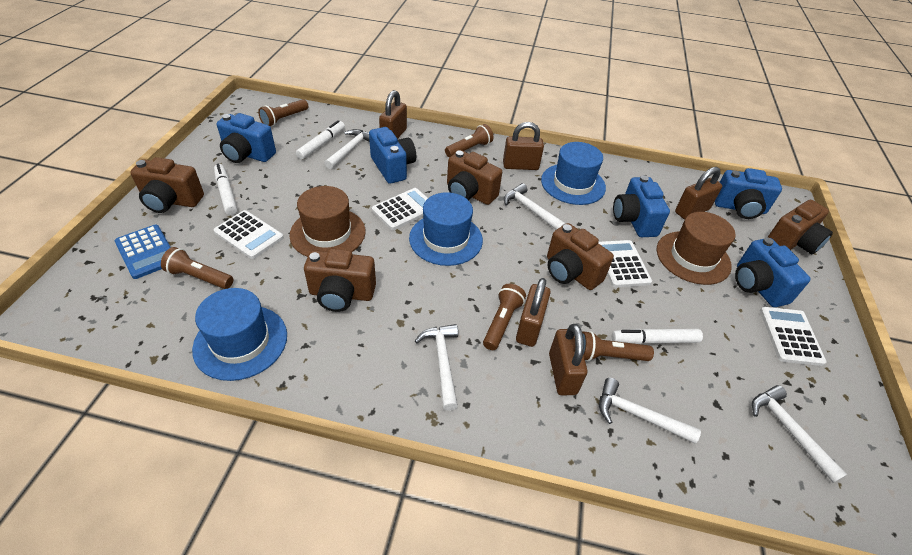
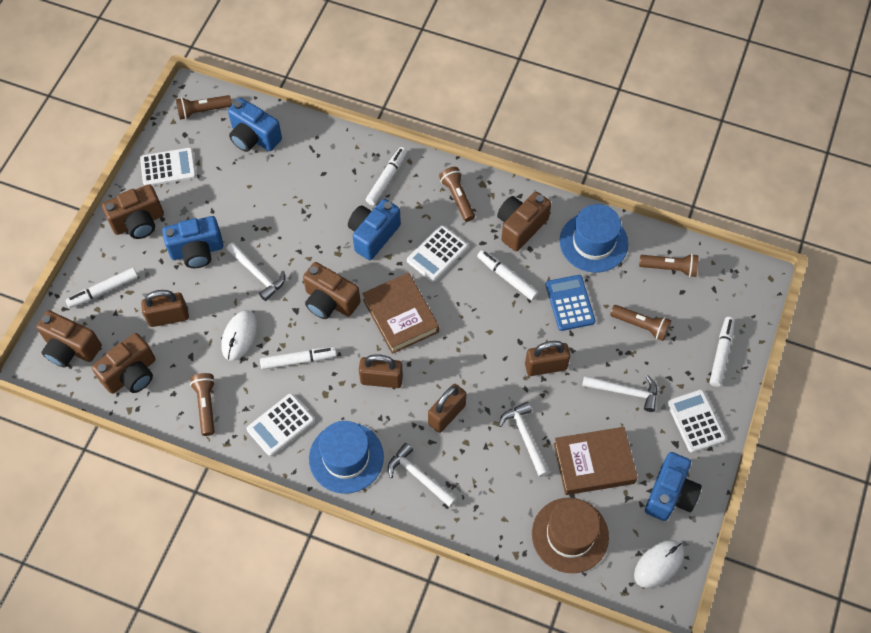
blue camera: 5 -> 4
blue hat: 3 -> 2
brown book: 0 -> 2
brown hat: 2 -> 1
brown padlock: 5 -> 4
white hammer: 5 -> 4
white marker: 3 -> 5
white mouse: 0 -> 2

